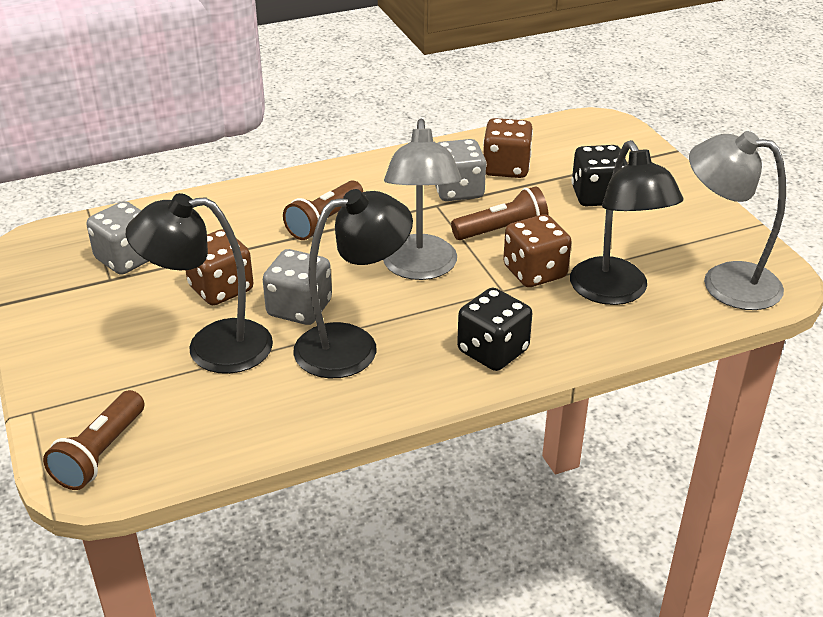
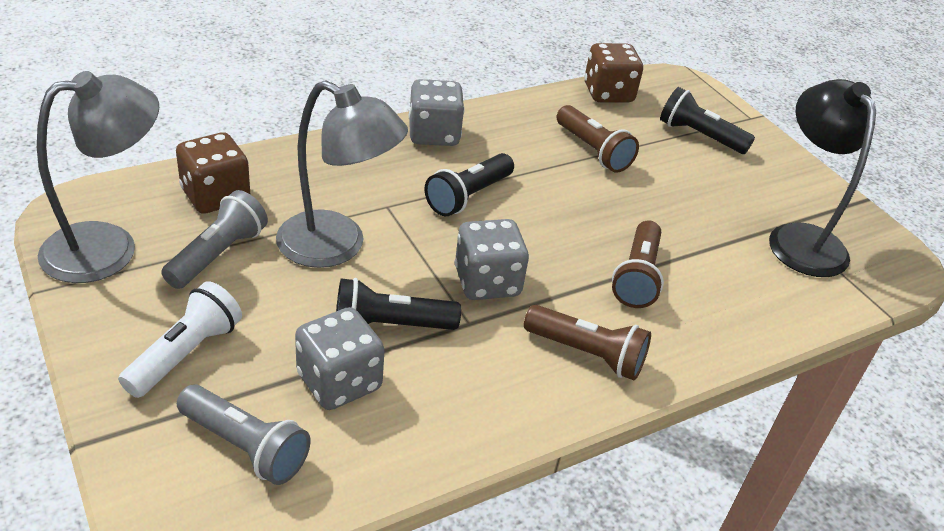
black dice: 2 -> 0
black flashlight: 0 -> 3
black lamp: 3 -> 1
brown dice: 3 -> 2
grey flashlight: 0 -> 2
white flashlight: 0 -> 1

